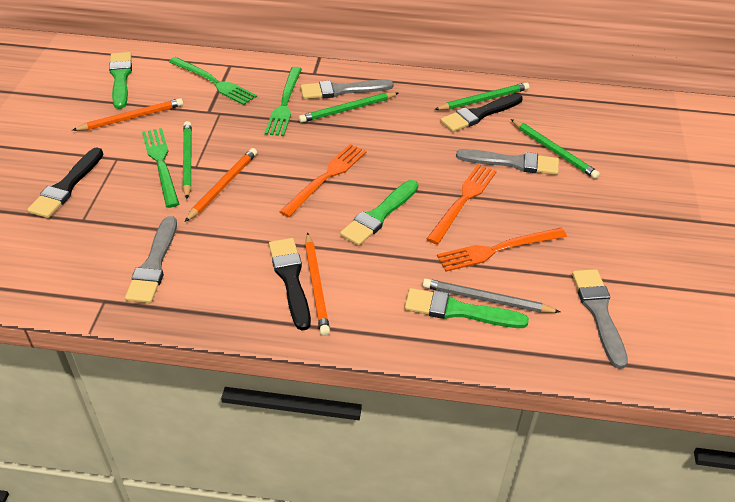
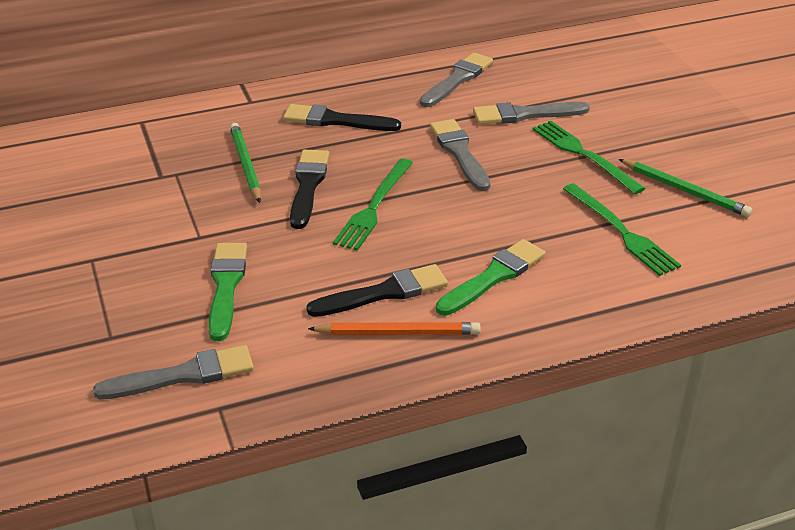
green brush: 3 -> 2
green pencil: 4 -> 2
grey pencil: 1 -> 0
orange fork: 3 -> 0
orange pencil: 3 -> 1

